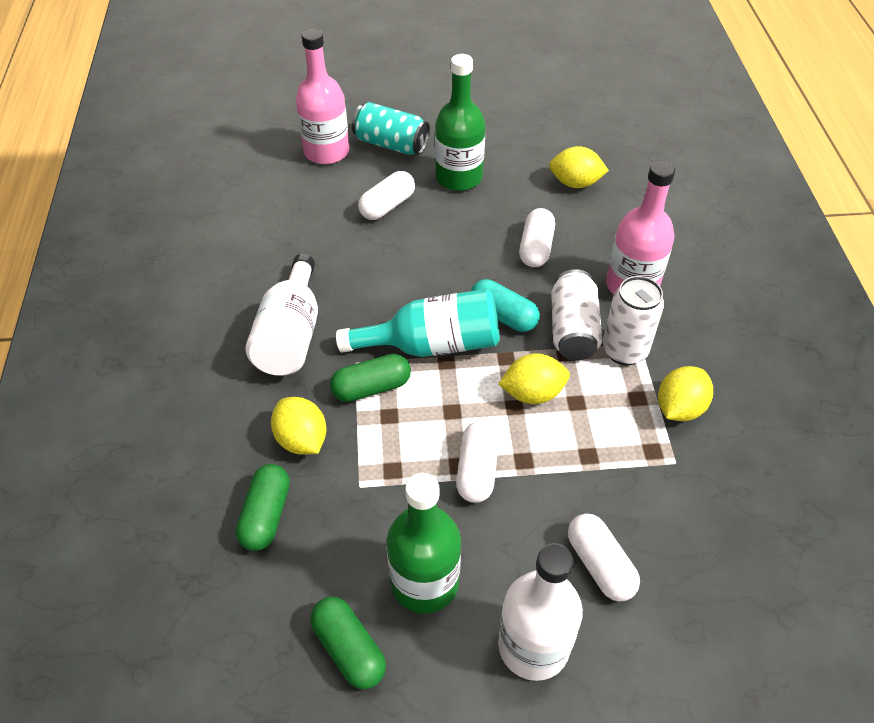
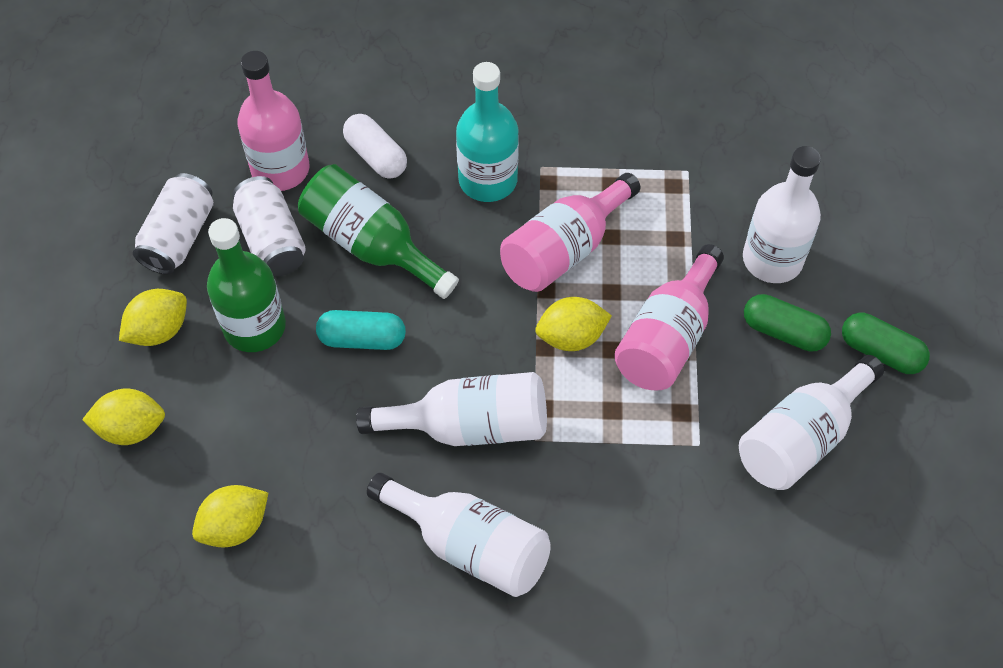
green capsule: 3 -> 2
pink bottle: 2 -> 3
turquoise can: 1 -> 0
white bottle: 2 -> 4
white capsule: 4 -> 1

